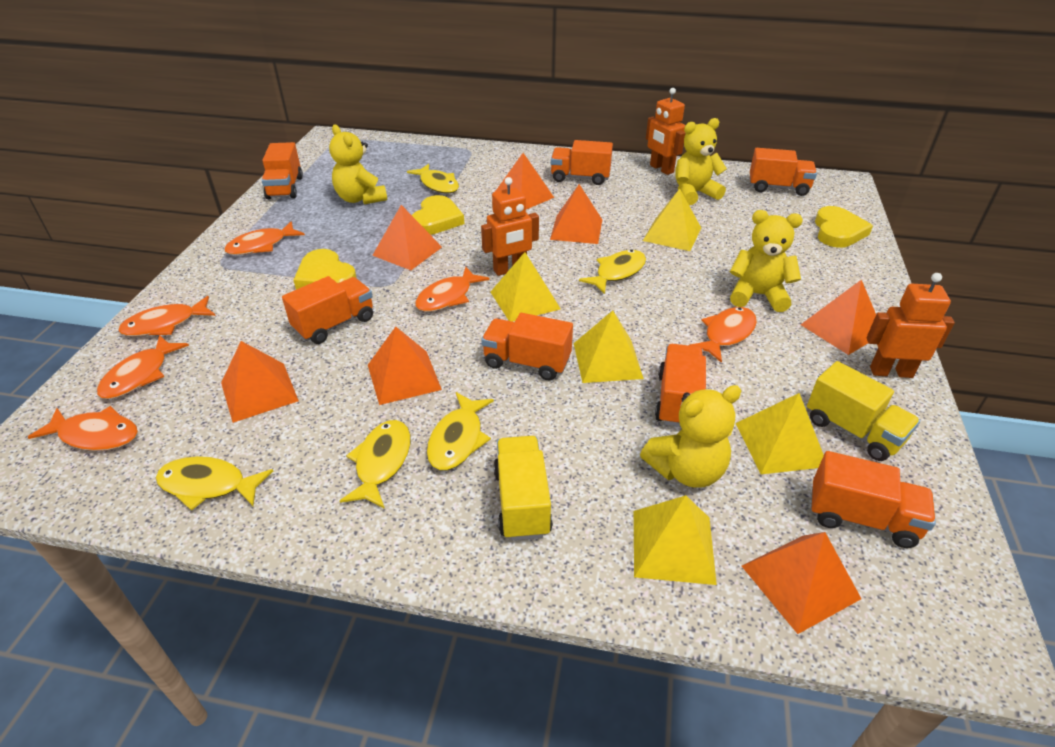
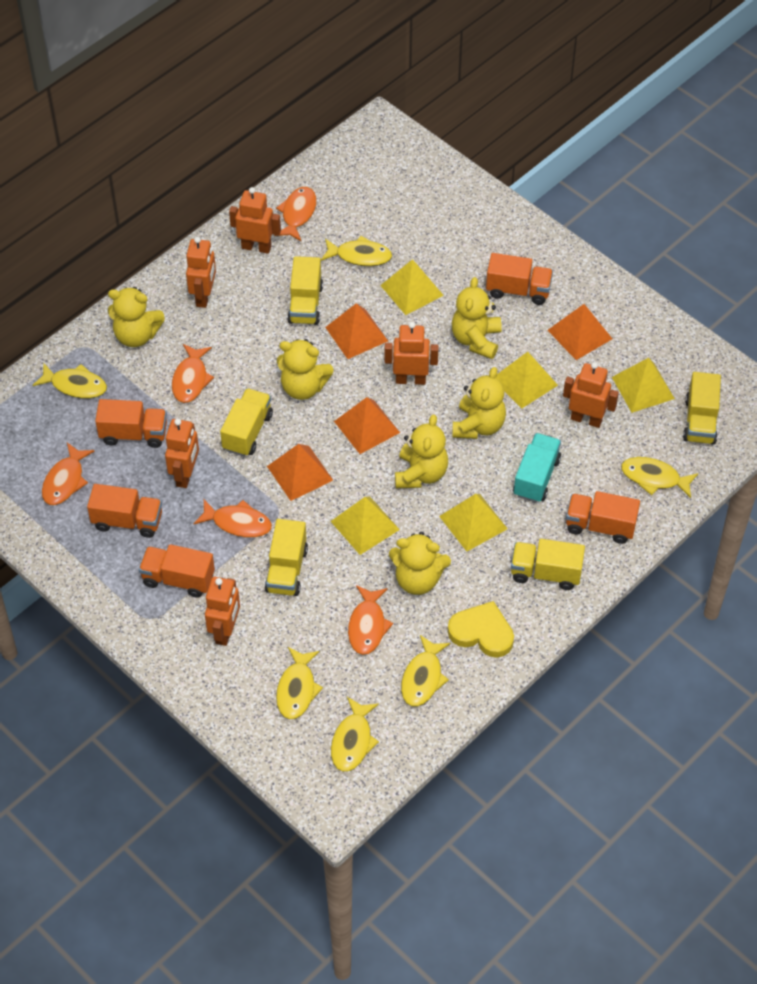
orange fish: 6 -> 5
orange pyramid: 7 -> 4
orange robot: 3 -> 6
orange truck: 7 -> 5
turquoise truck: 0 -> 1
yellow fish: 5 -> 6
yellow heart: 3 -> 1
yellow teddy bear: 4 -> 6
yellow truck: 2 -> 5

